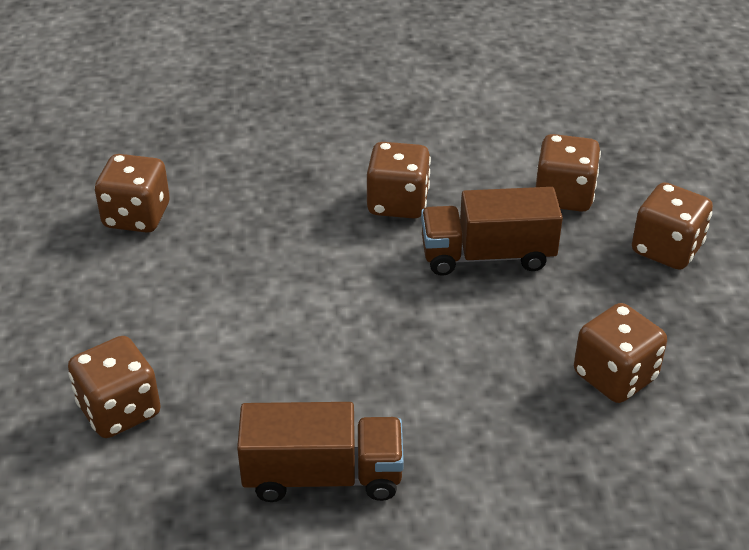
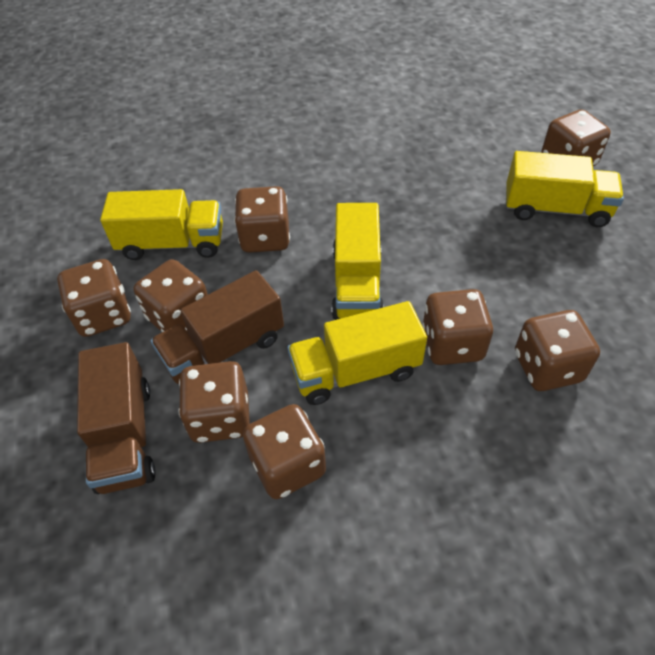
brown dice: 6 -> 8
yellow truck: 0 -> 4

